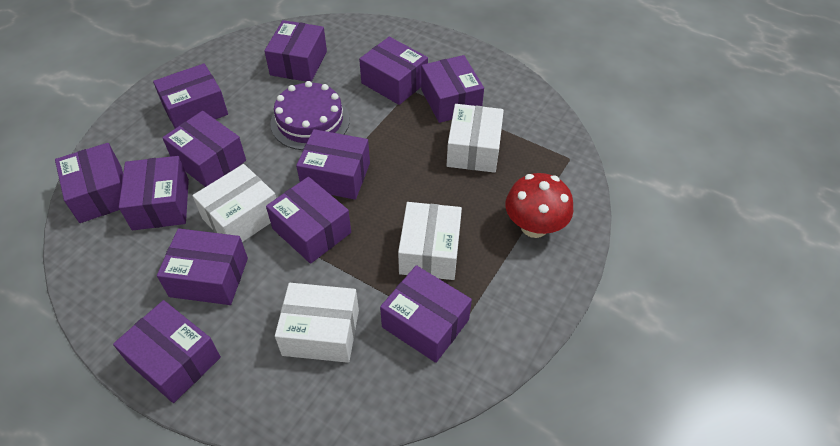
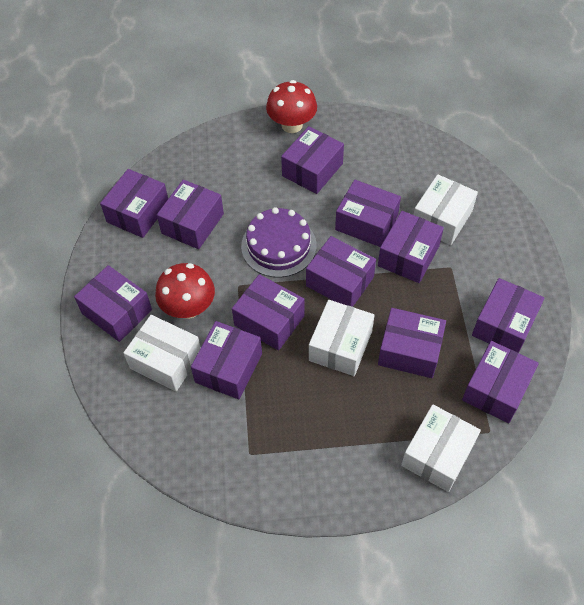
red mushroom: 1 -> 2

